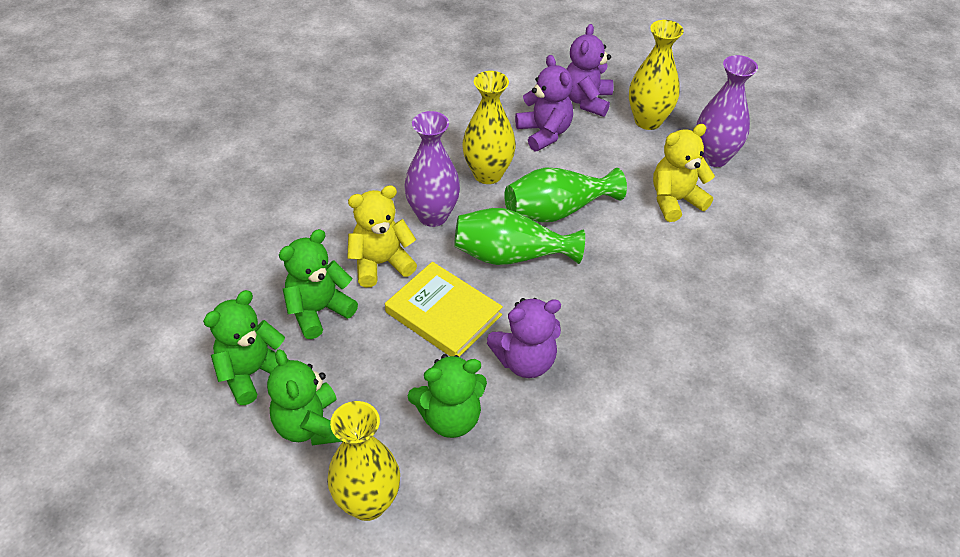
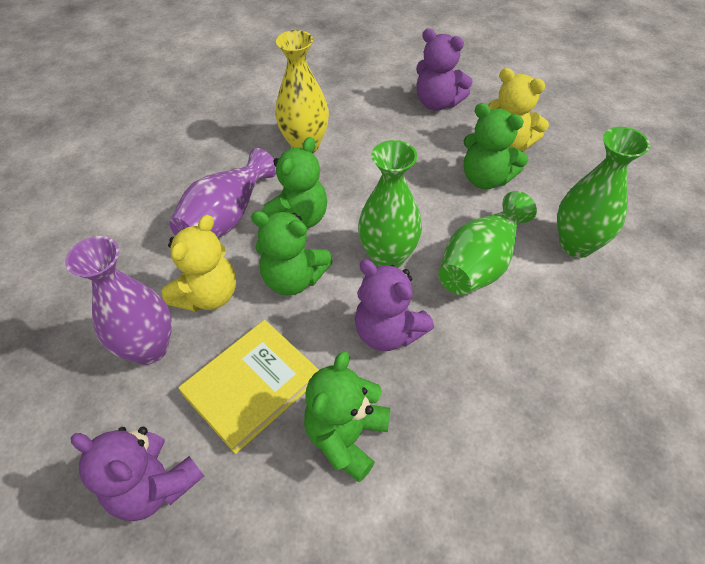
green vase: 2 -> 3
yellow vase: 3 -> 1

